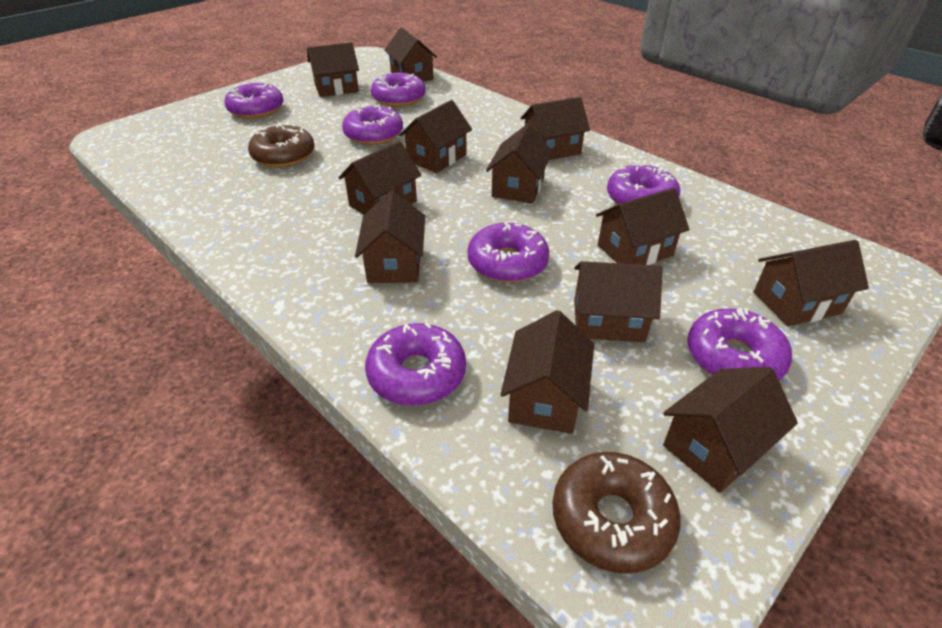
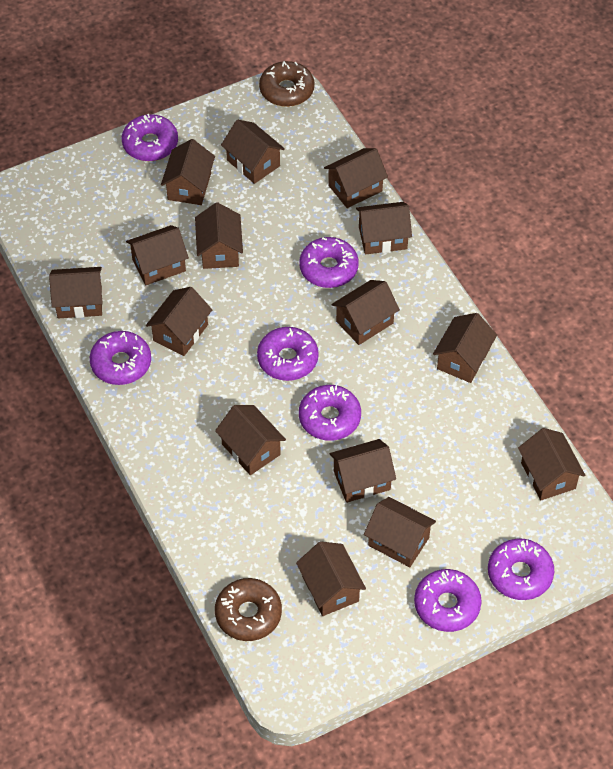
brown house: 12 -> 15

